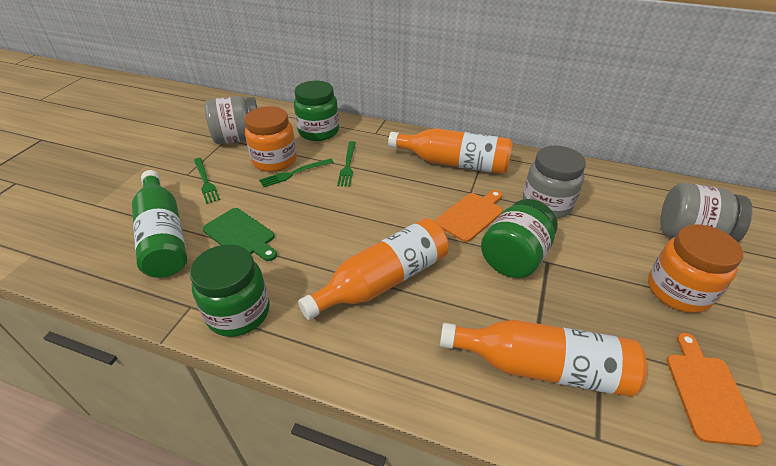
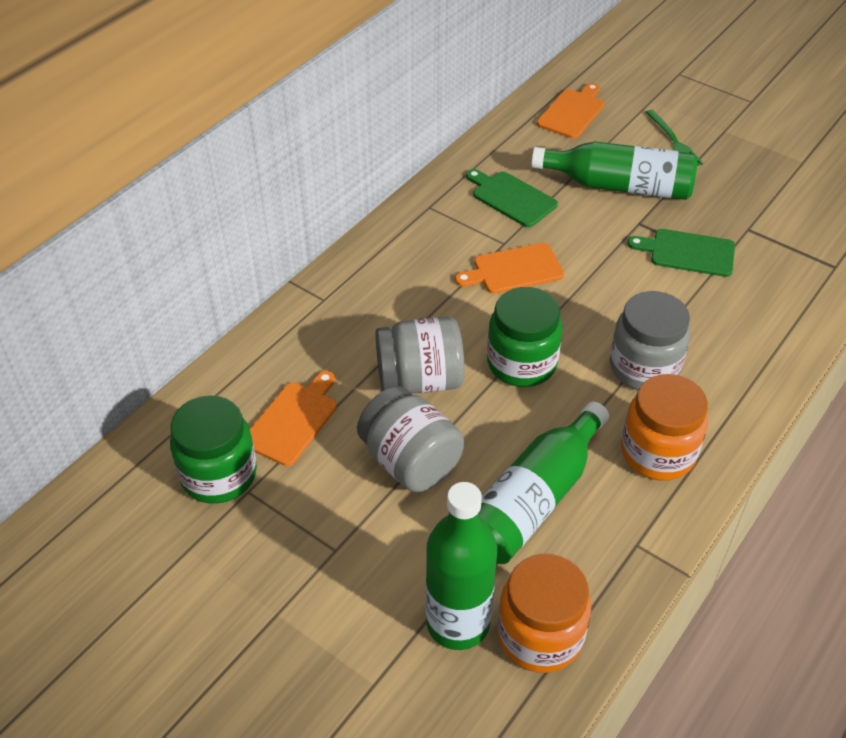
green bottle: 1 -> 3
green cutting board: 1 -> 2
green fork: 3 -> 1
green jar: 3 -> 2
orange bottle: 3 -> 0
orange cutting board: 2 -> 3

